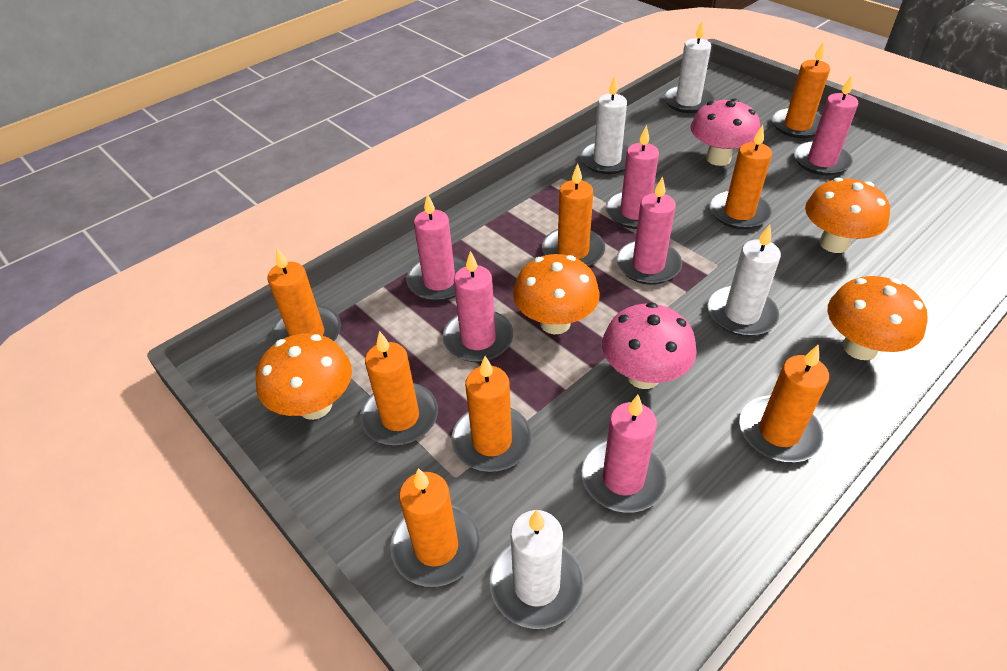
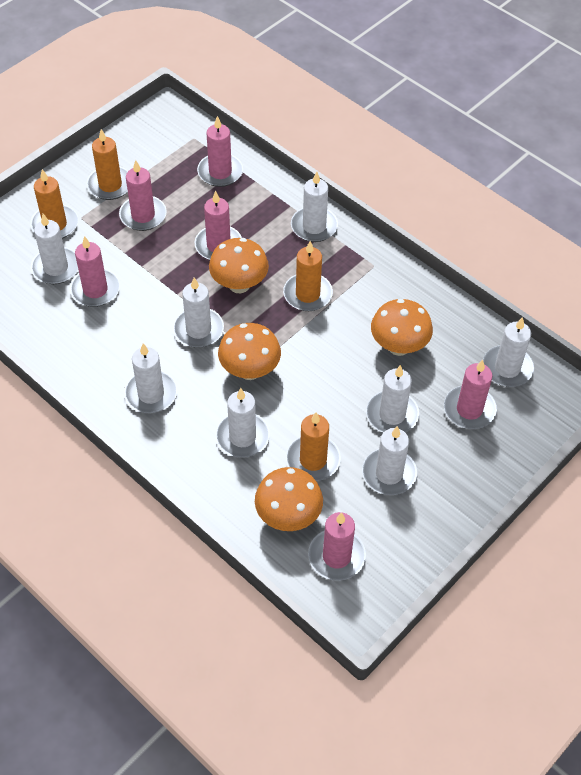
orange candle: 8 -> 4
pink mushroom: 2 -> 0
white candle: 4 -> 8

